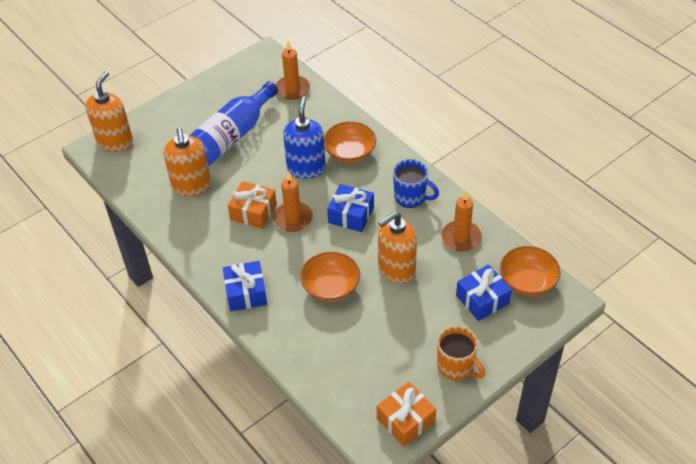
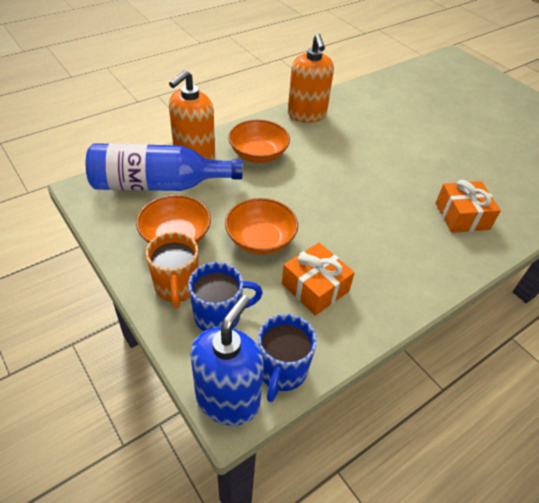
blue gift: 3 -> 0
blue mug: 1 -> 2
orange candle: 3 -> 0
orange soap dispenser: 3 -> 2

